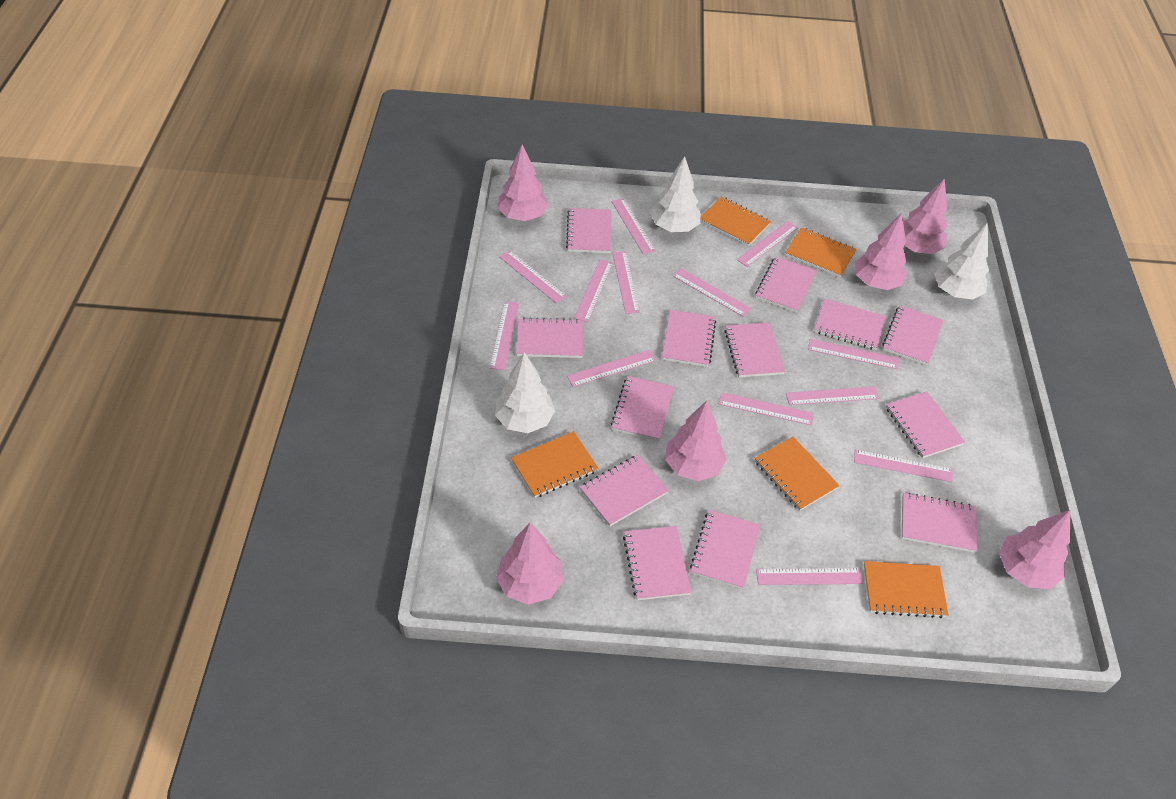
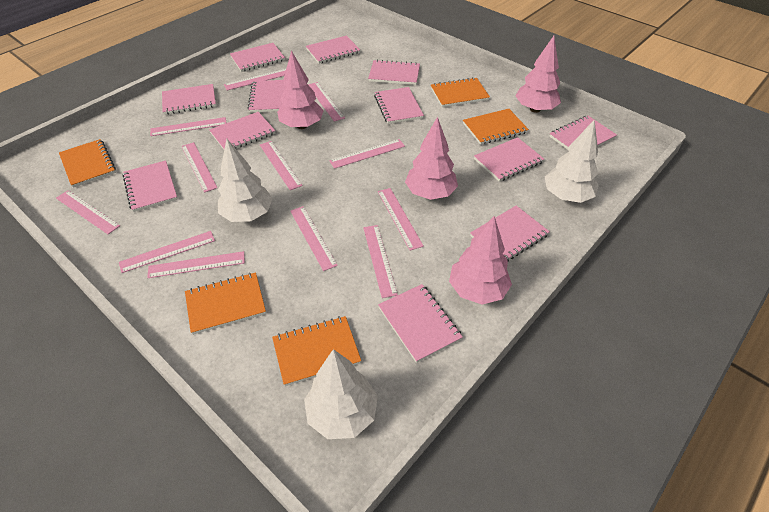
pink notebook: 13 -> 12
pink ruler: 13 -> 12
pink tree: 6 -> 4

